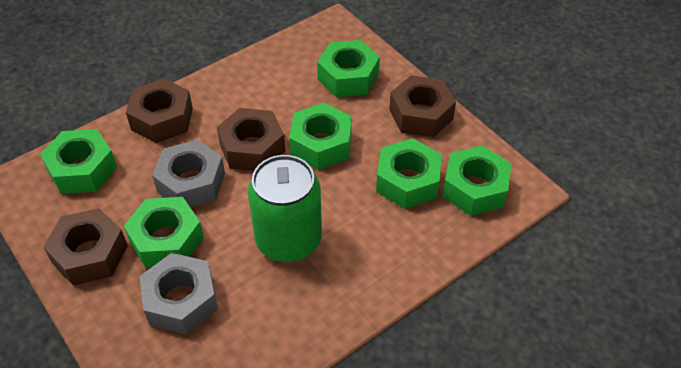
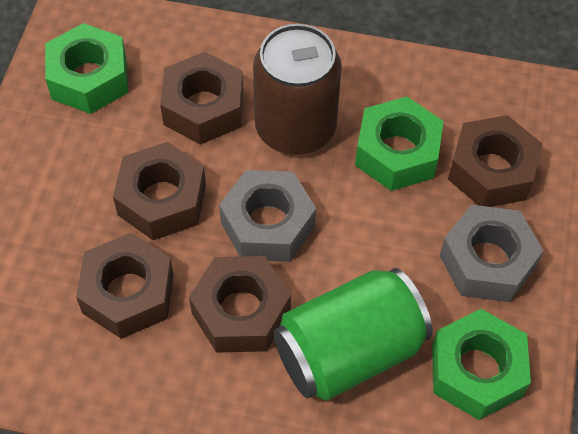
brown can: 0 -> 1
brown nut: 4 -> 5
green nut: 6 -> 3

